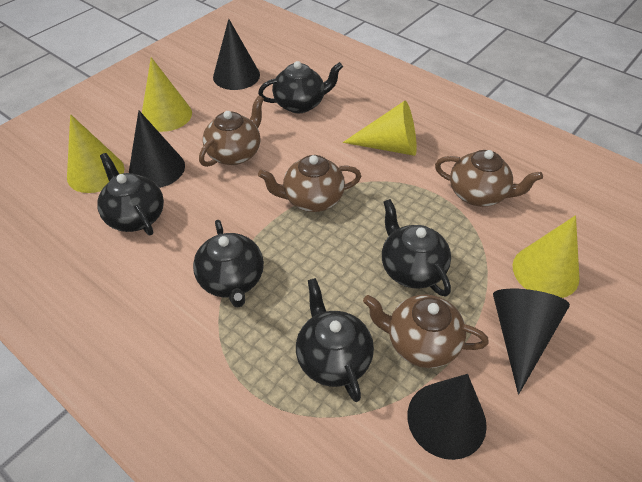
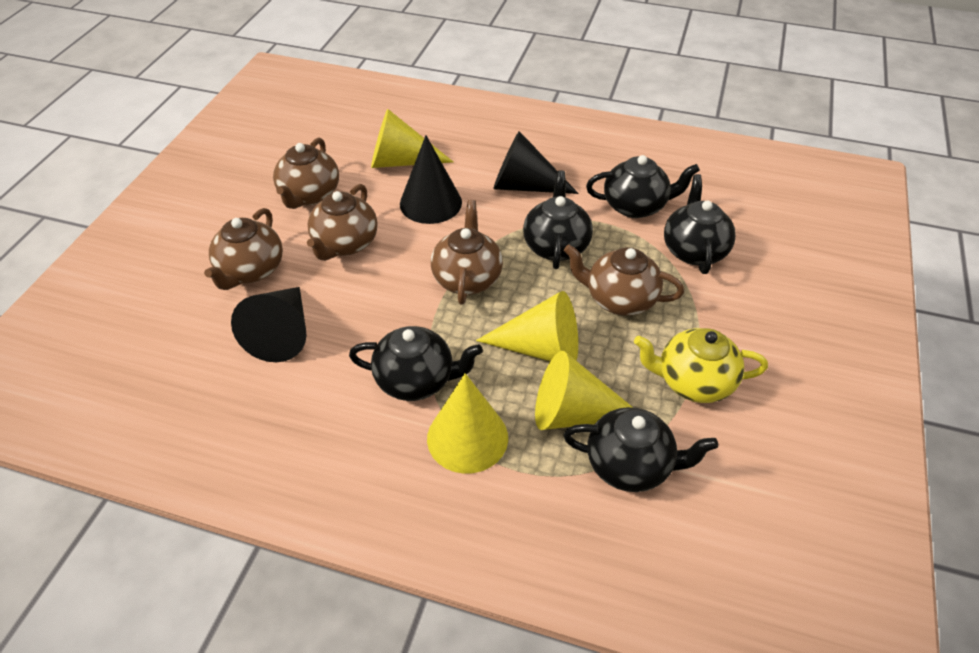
black cone: 4 -> 3
brown teapot: 4 -> 5
yellow teapot: 0 -> 1

